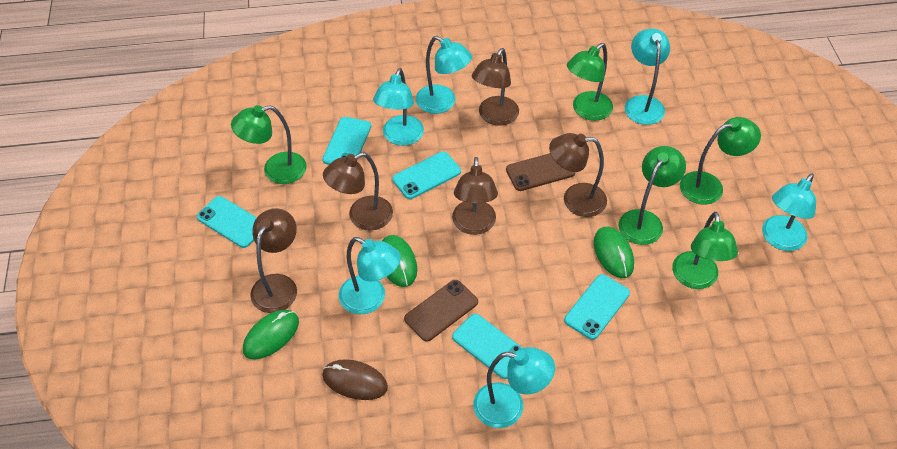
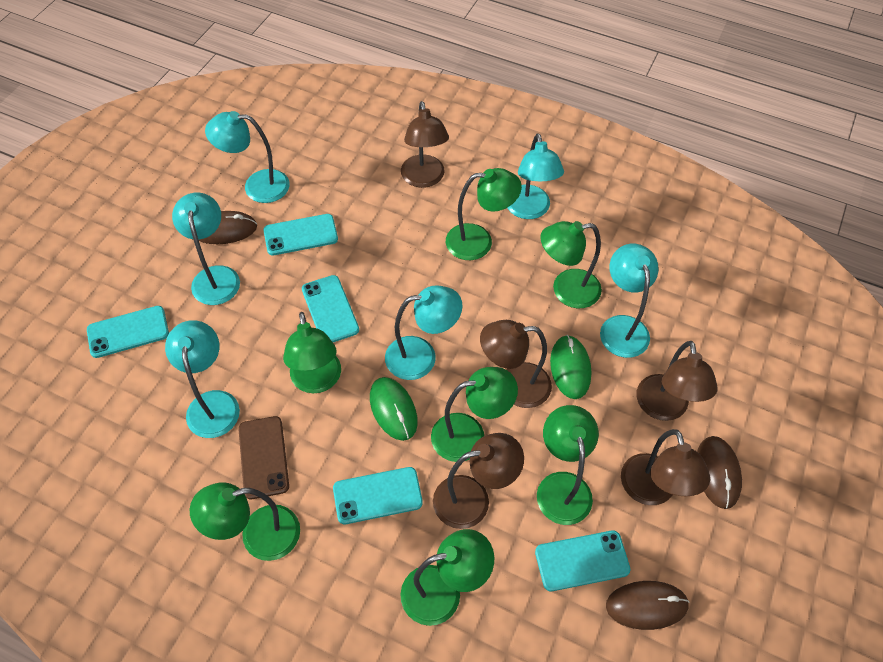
brown mouse: 1 -> 3
brown phone: 2 -> 1
green lamp: 5 -> 7
green mouse: 3 -> 2

